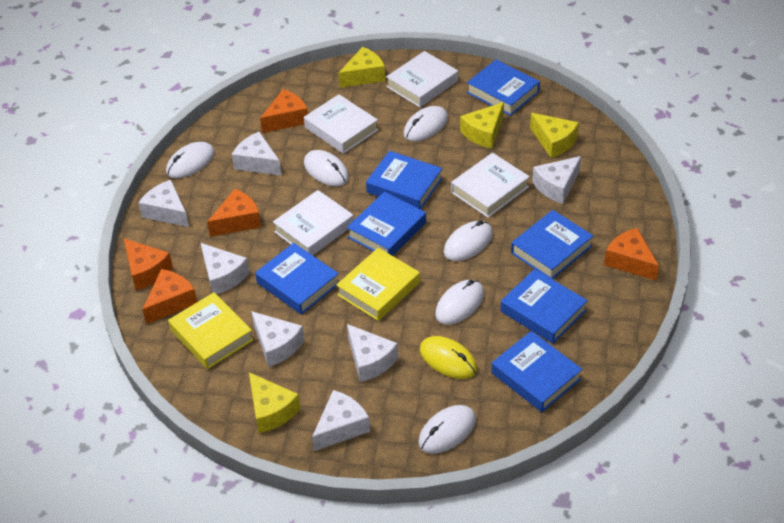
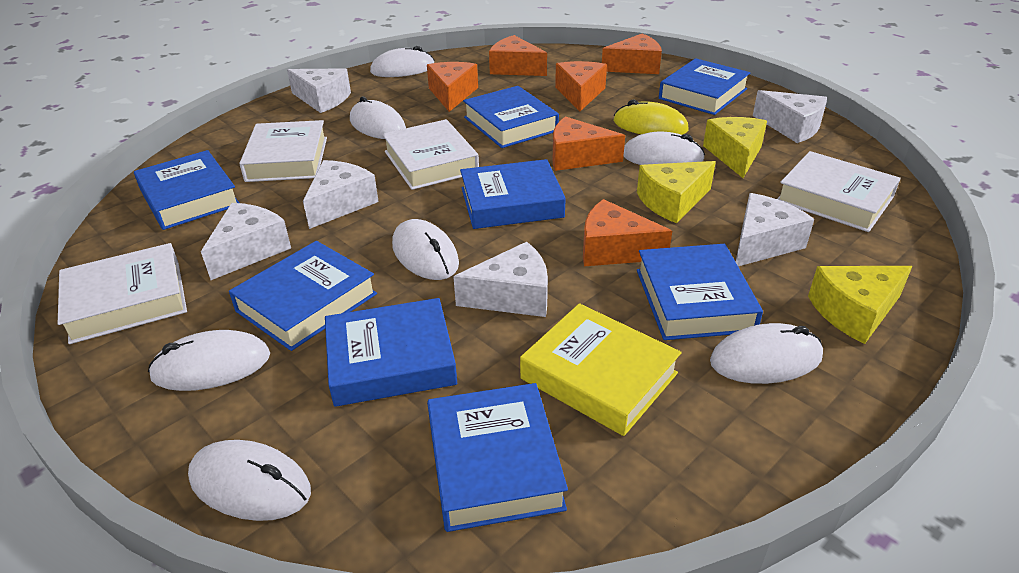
blue book: 7 -> 8
orange cheese: 5 -> 6
white cheese: 7 -> 6
white mouse: 6 -> 7
yellow book: 2 -> 1
yellow cheese: 4 -> 3

